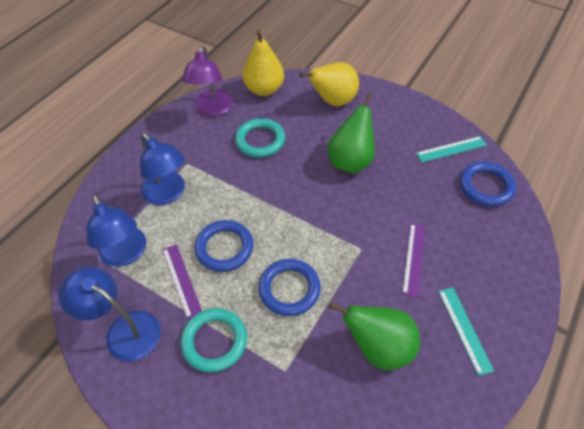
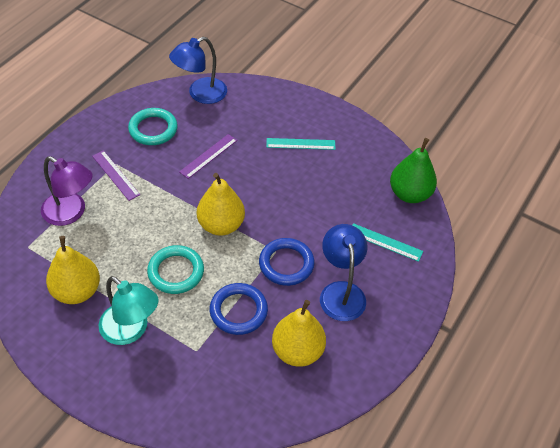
blue lamp: 3 -> 2
blue ring: 3 -> 2
green pear: 2 -> 1
turquoise lamp: 0 -> 1
yellow pear: 2 -> 3

